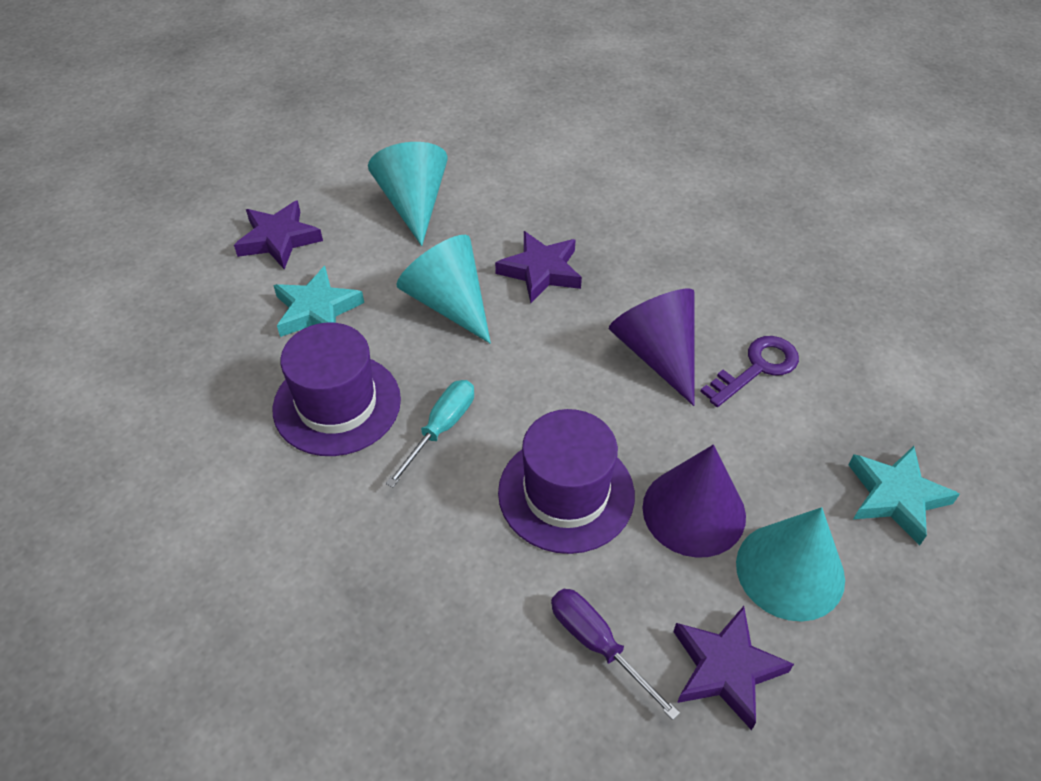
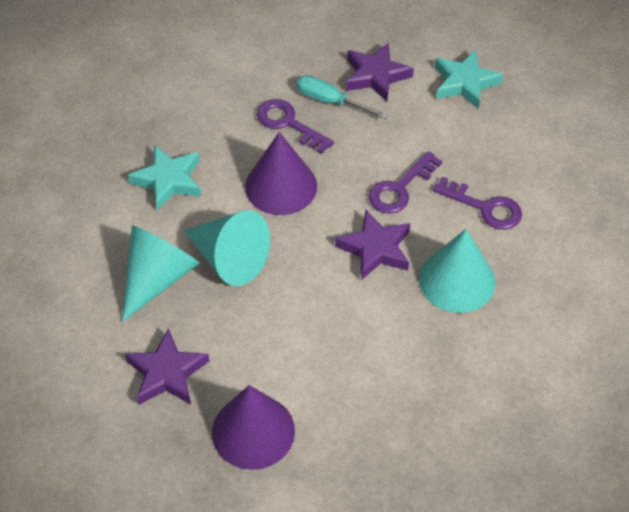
purple hat: 2 -> 0
purple key: 1 -> 3
purple screwdriver: 1 -> 0

